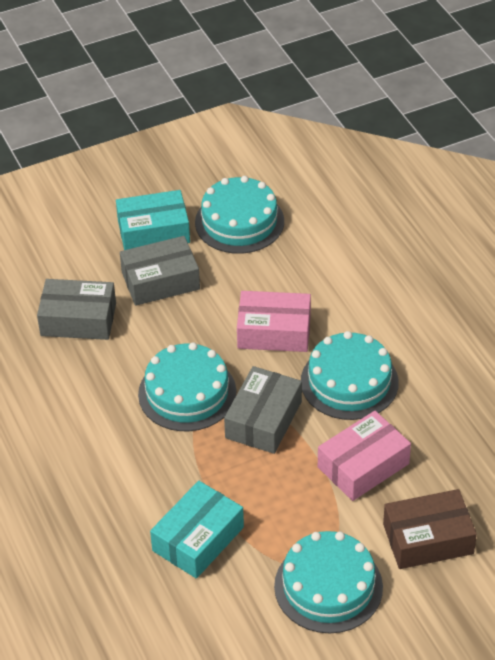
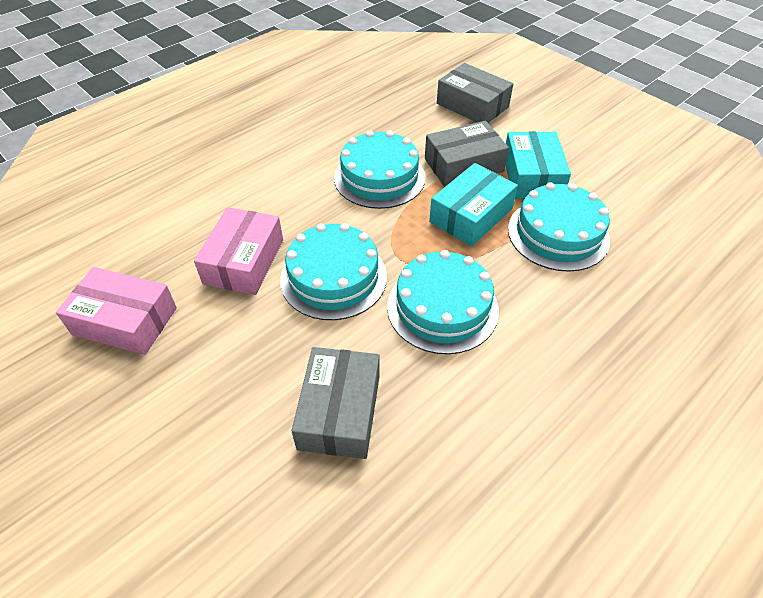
brown box: 1 -> 0

